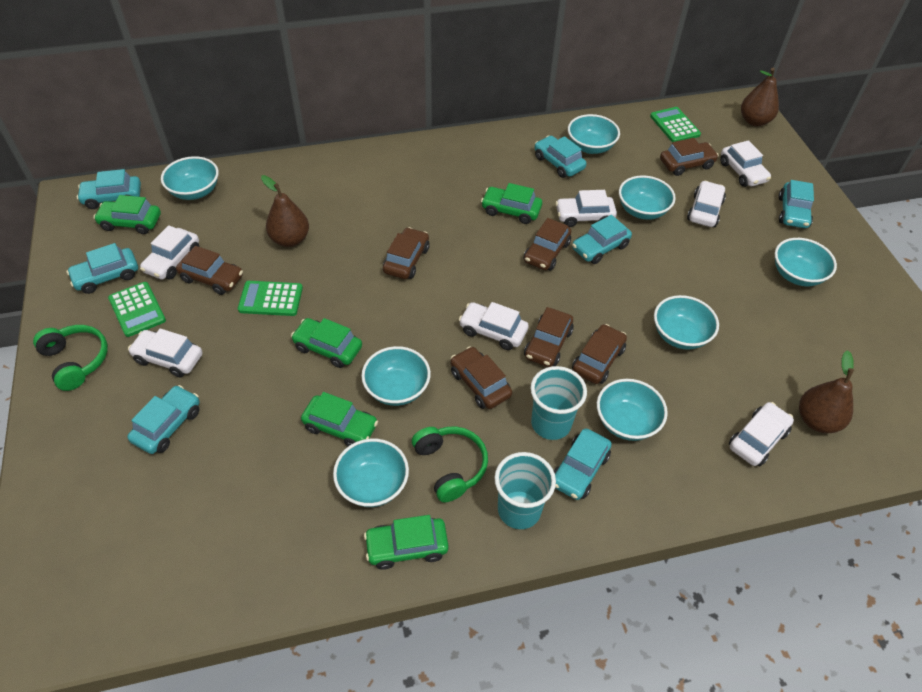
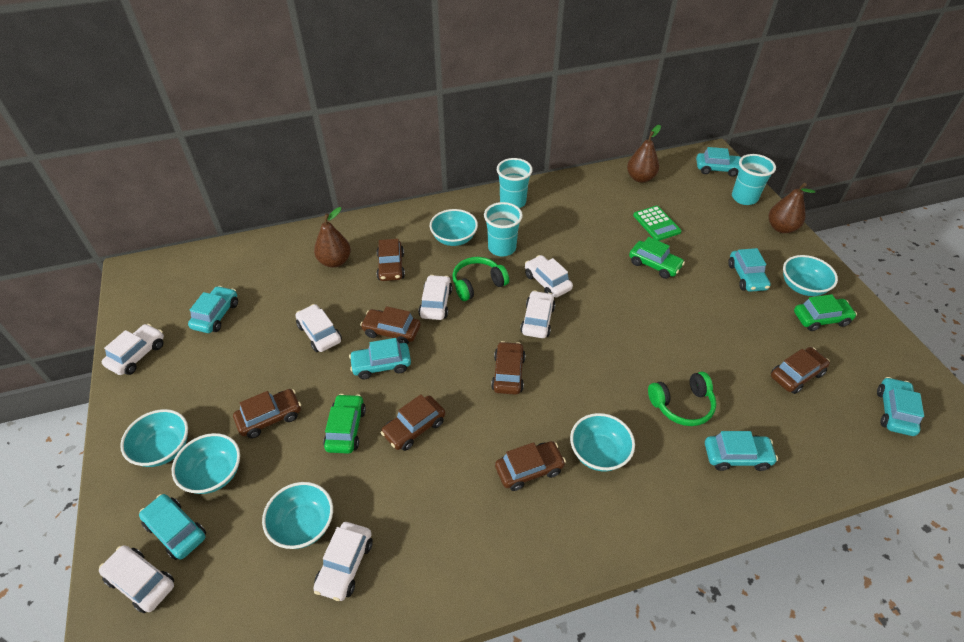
green calculator: 3 -> 1
green car: 5 -> 3
turquoise bowl: 8 -> 6
turquoise cup: 2 -> 3

